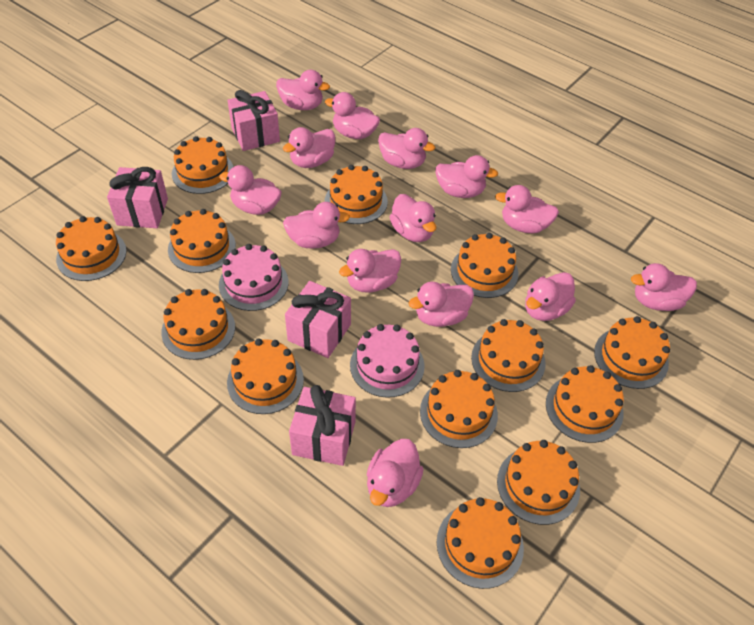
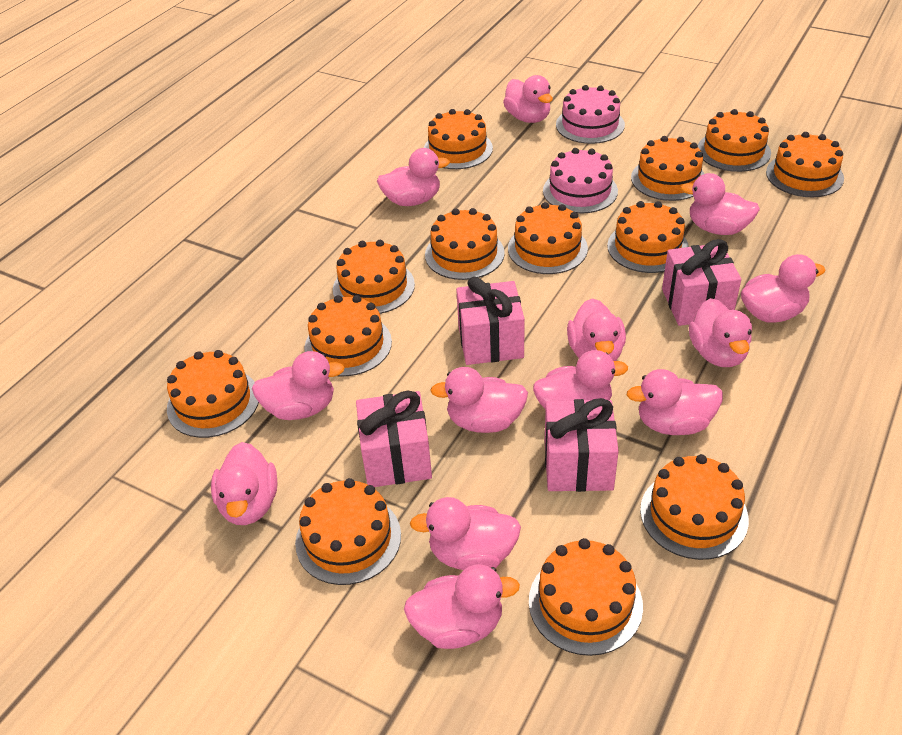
pink duck: 14 -> 13

